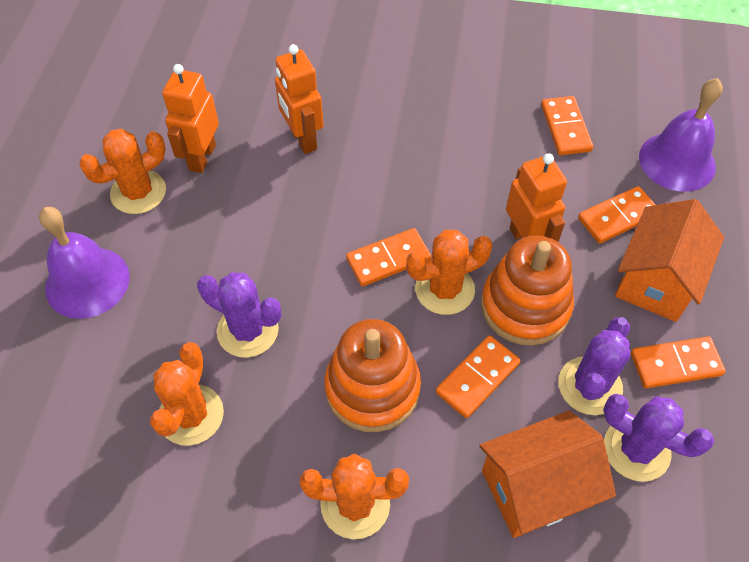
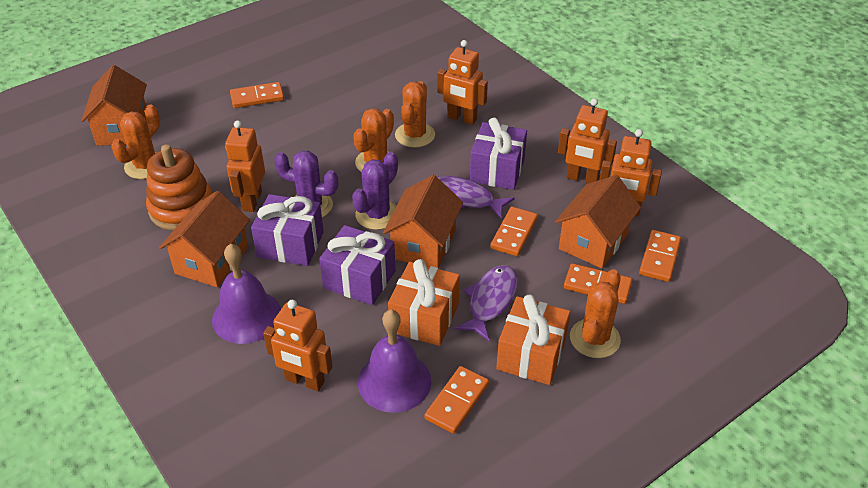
orange gift: 0 -> 2
orange house: 2 -> 4
orange robot: 3 -> 5
orange stacking toy: 2 -> 1
purple cactus: 3 -> 2
purple fish: 0 -> 2
purple gift: 0 -> 3

